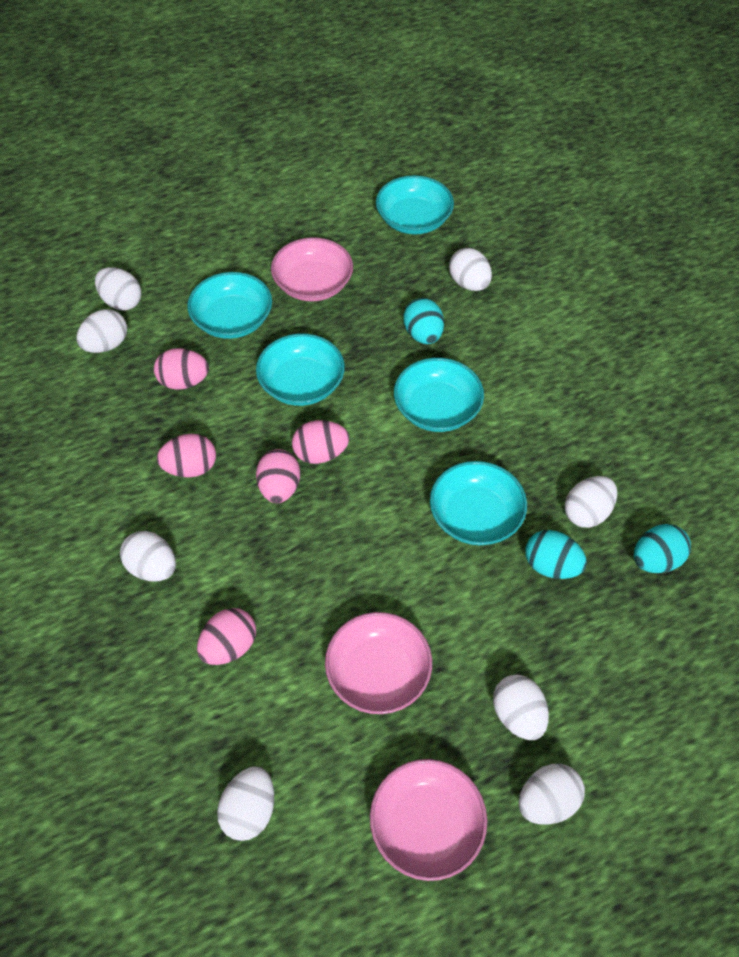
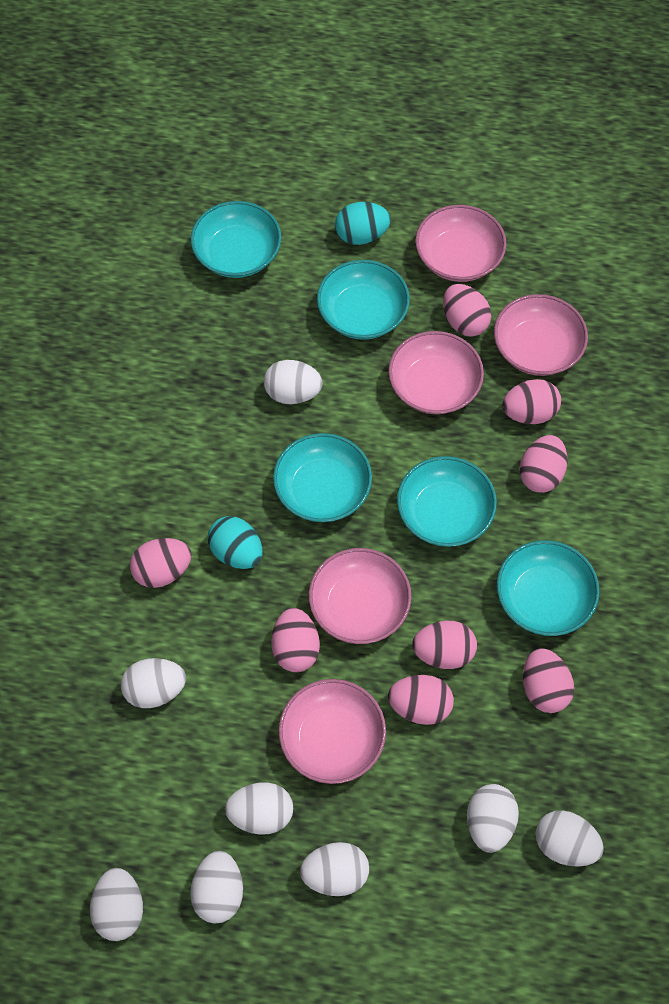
pink bowl: 3 -> 5
pink egg: 5 -> 8
turquoise egg: 3 -> 2

